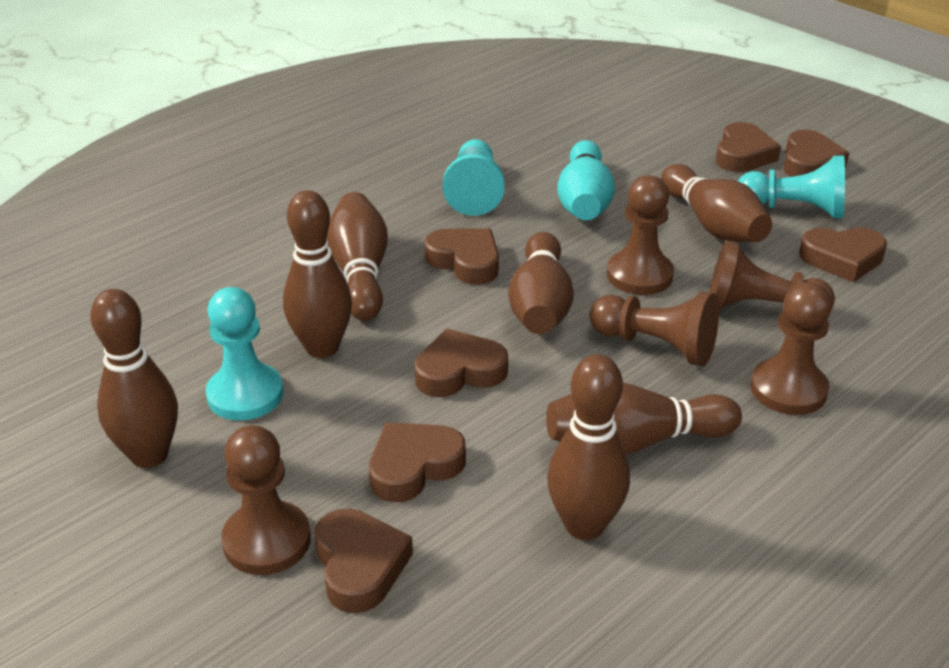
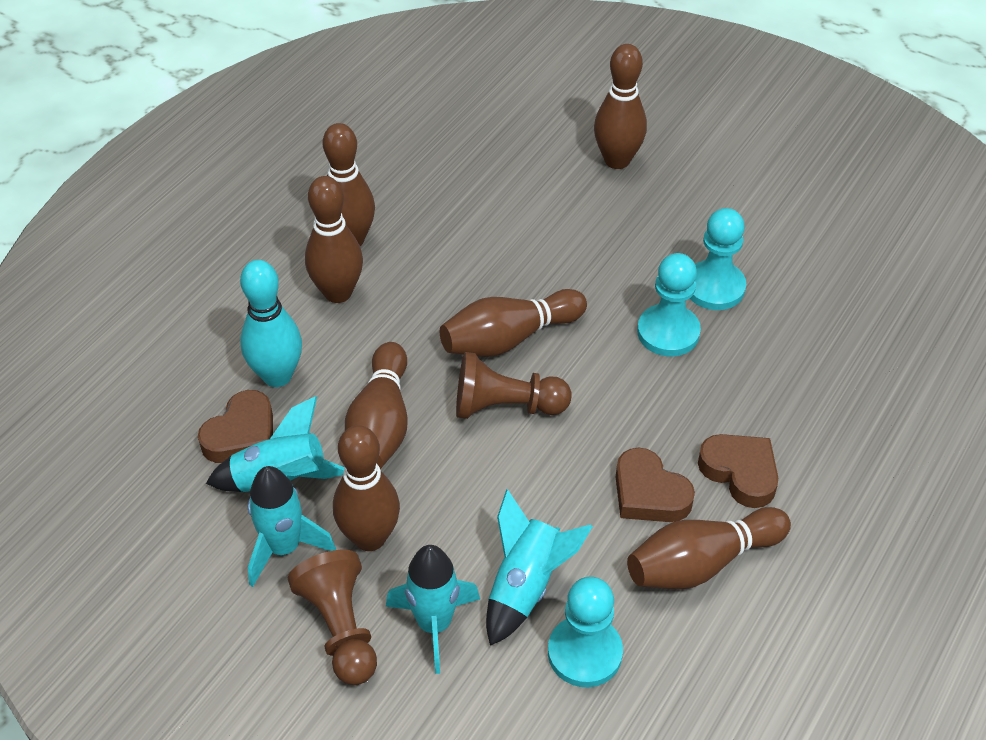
brown heart: 7 -> 3
brown pawn: 5 -> 2
turquoise rocket: 0 -> 4

